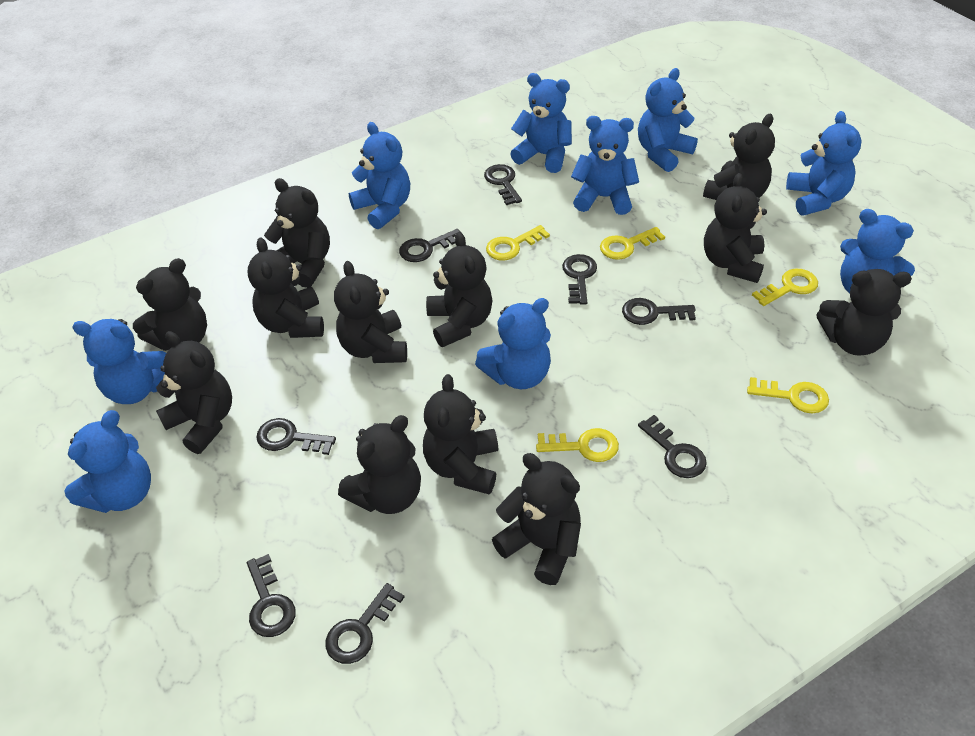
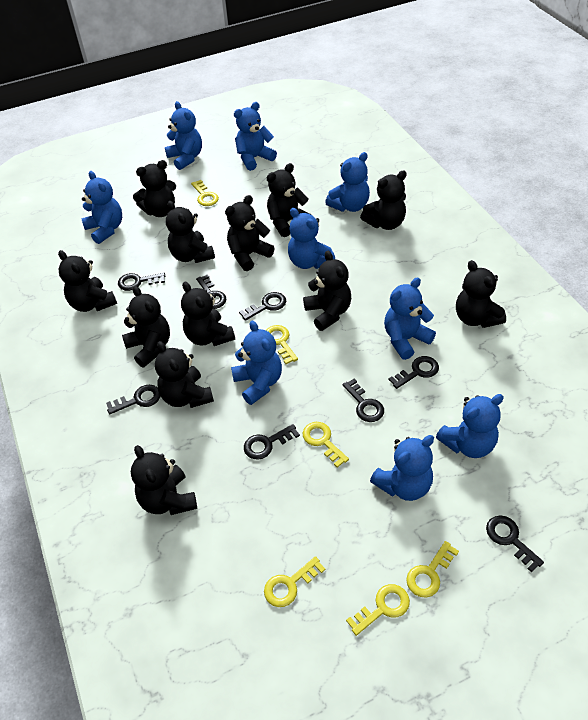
yellow key: 5 -> 6

